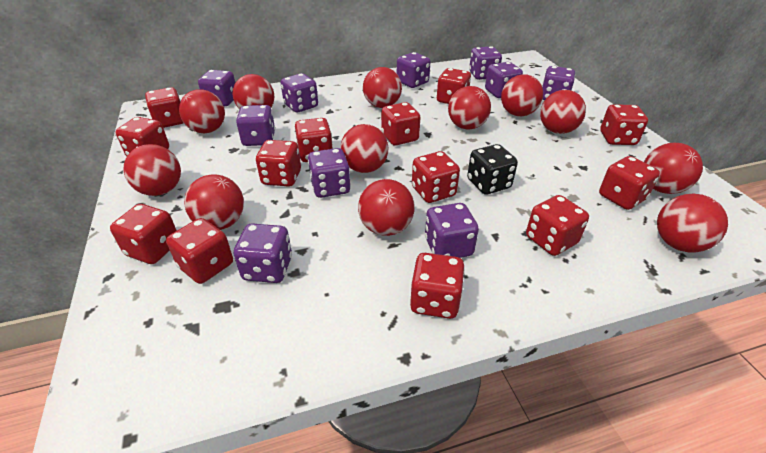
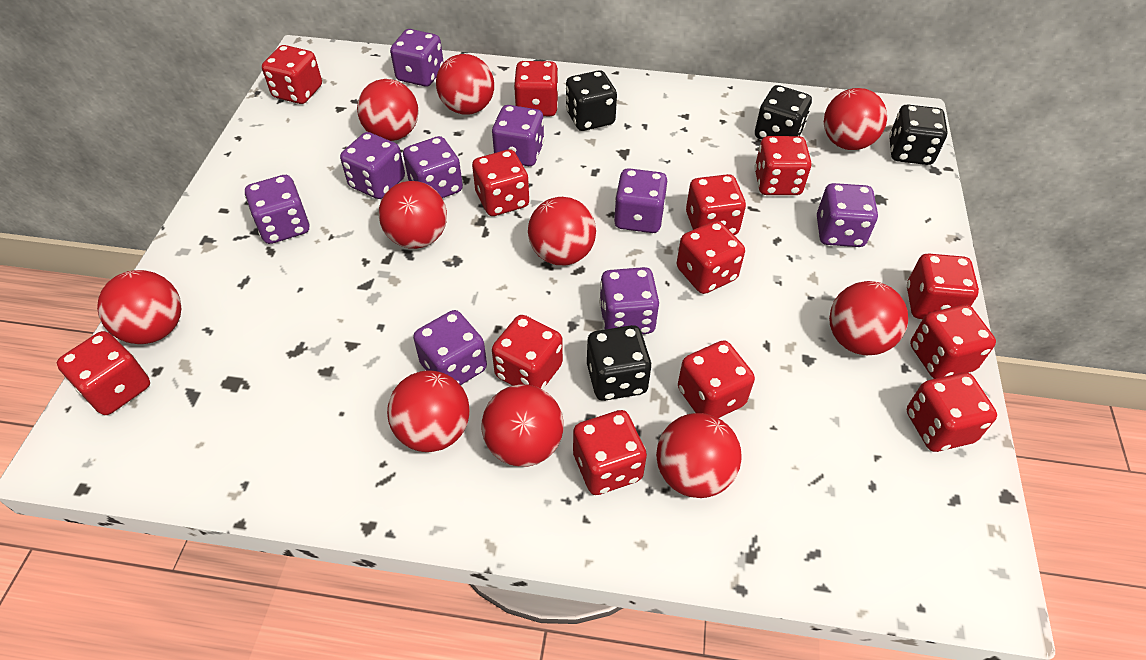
black dice: 1 -> 4
purple dice: 10 -> 9
red ball: 12 -> 10

